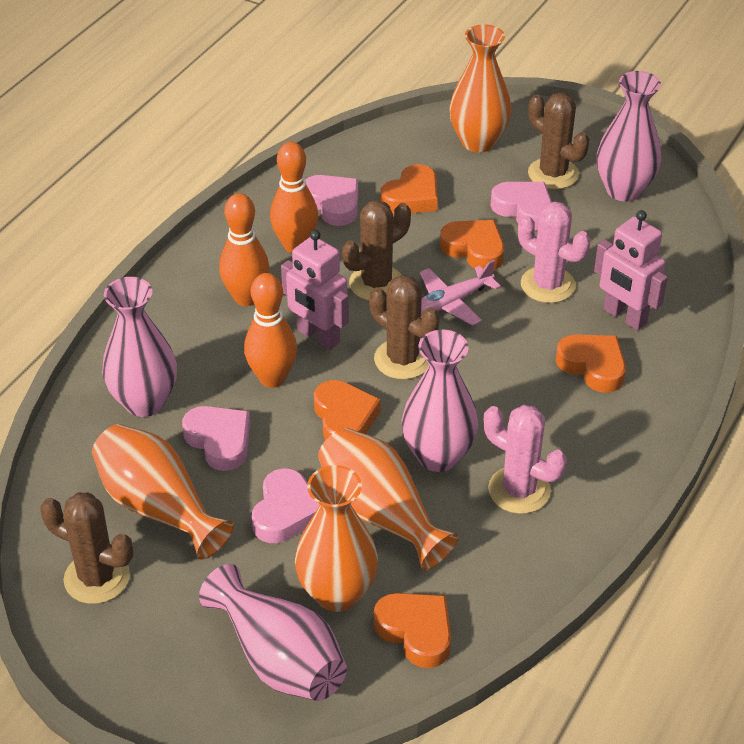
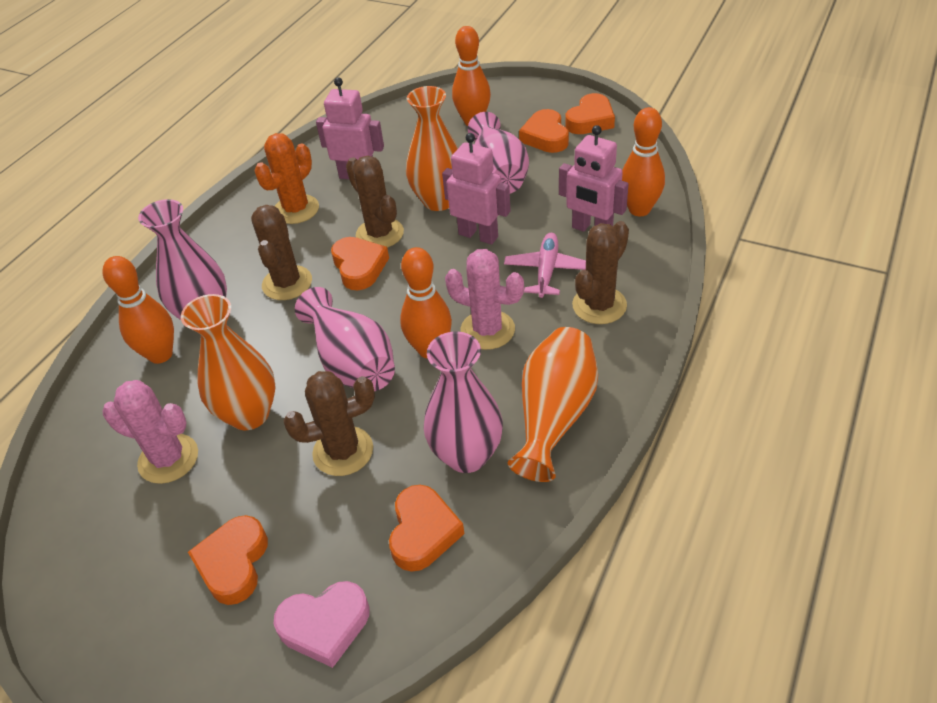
orange bowling pin: 3 -> 4
orange cactus: 0 -> 1
orange vase: 4 -> 3
pink heart: 4 -> 1
pink robot: 2 -> 3

